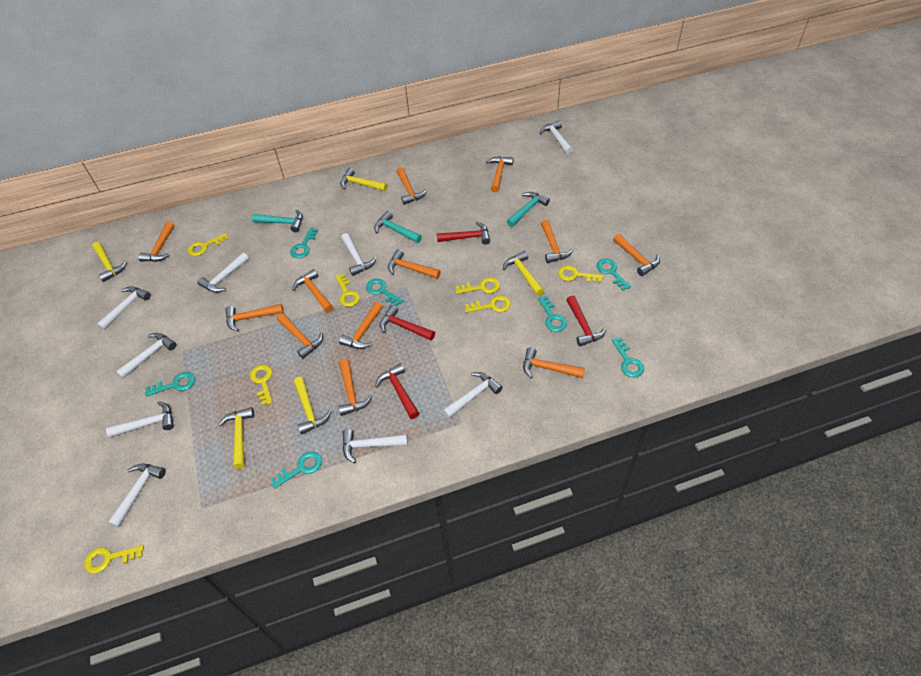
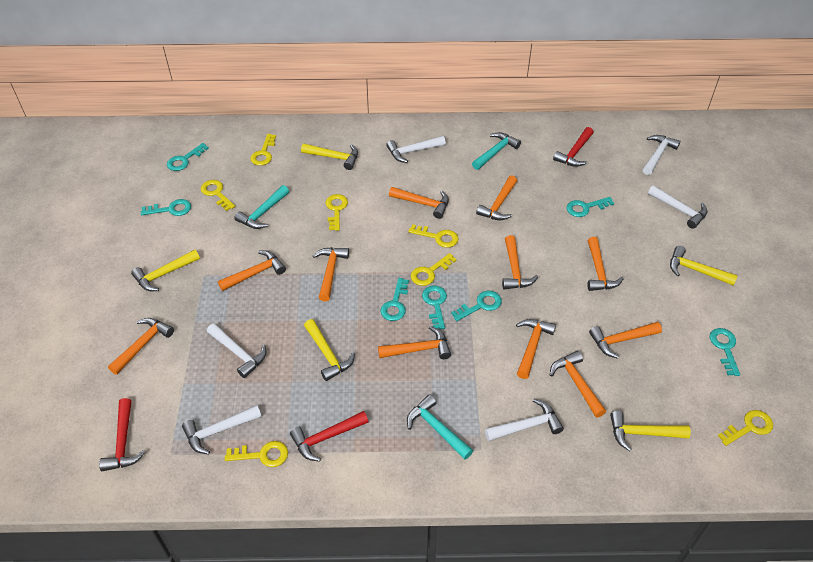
orange hammer: 12 -> 11
red hammer: 4 -> 3
white hammer: 9 -> 6

